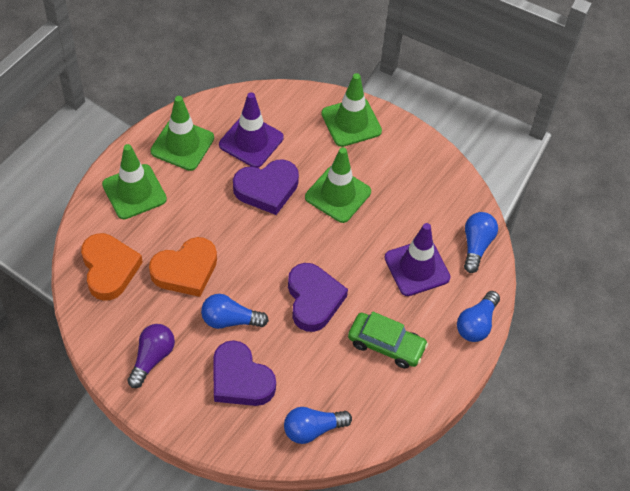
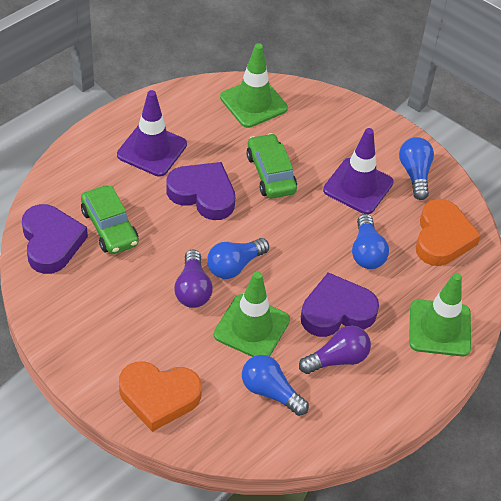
green car: 1 -> 2
green traffic cone: 4 -> 3
purple light bulb: 1 -> 2

